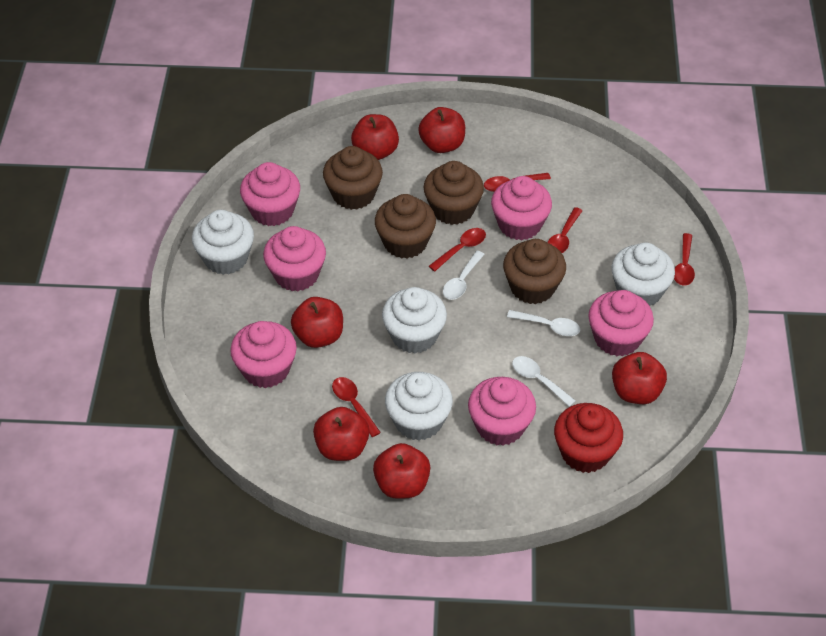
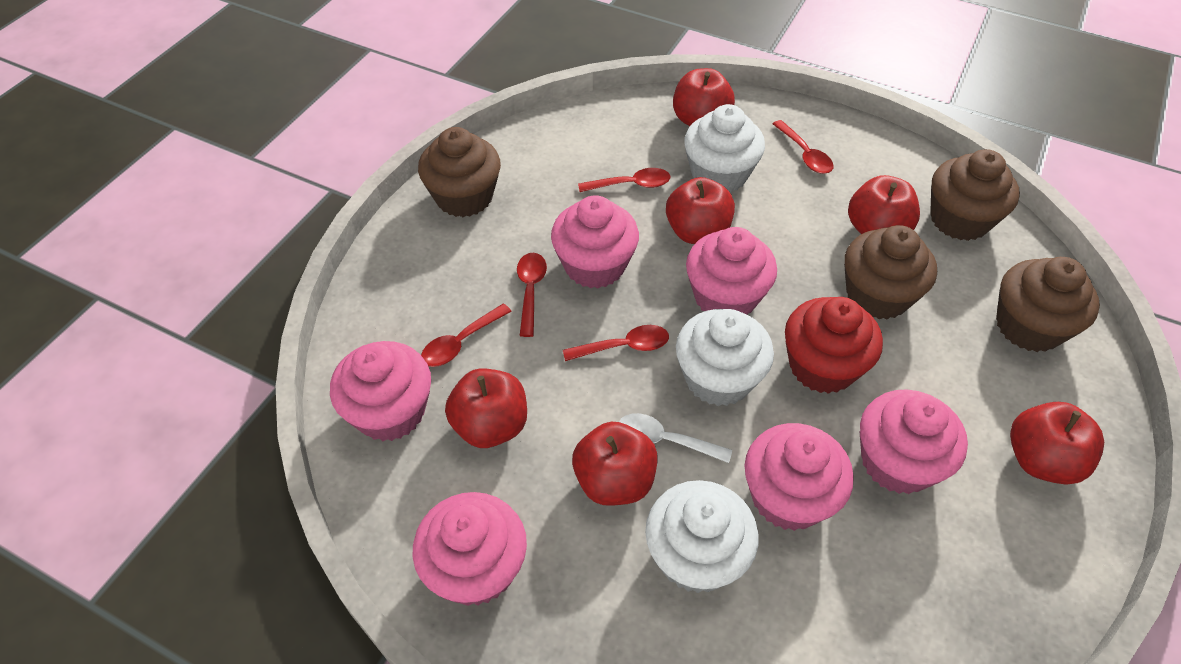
white cupcake: 4 -> 3
white spoon: 3 -> 1

